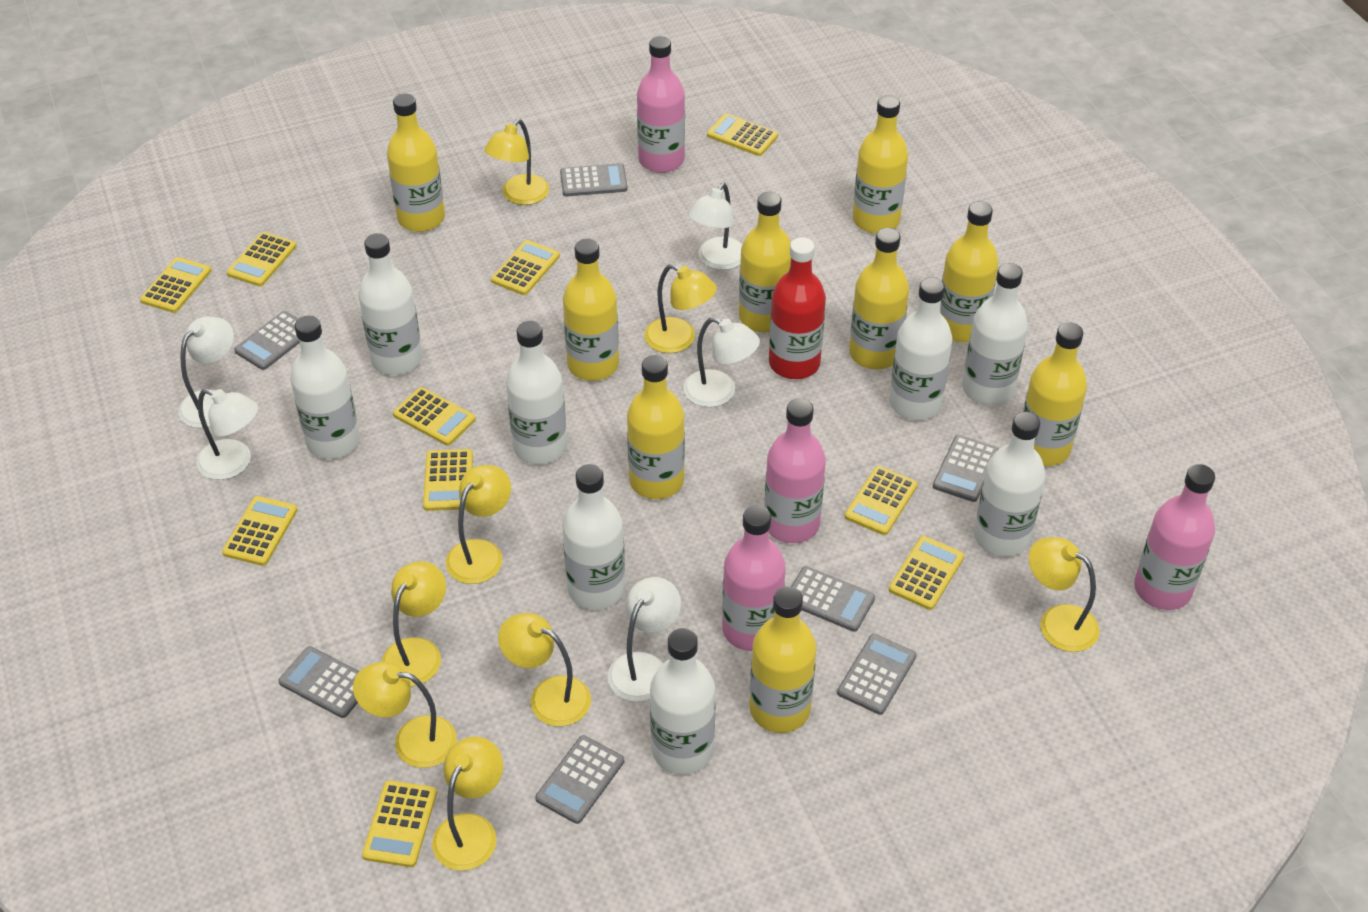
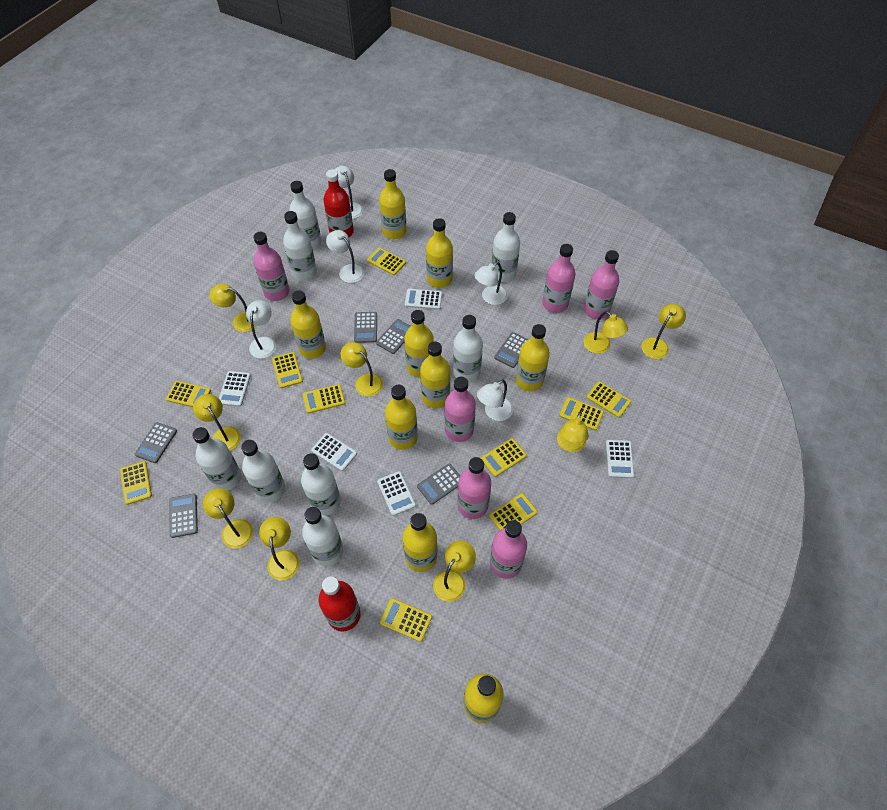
grey calculator: 7 -> 6
pink bottle: 4 -> 6
red bottle: 1 -> 2
white calculator: 0 -> 5
yellow lamp: 8 -> 9

